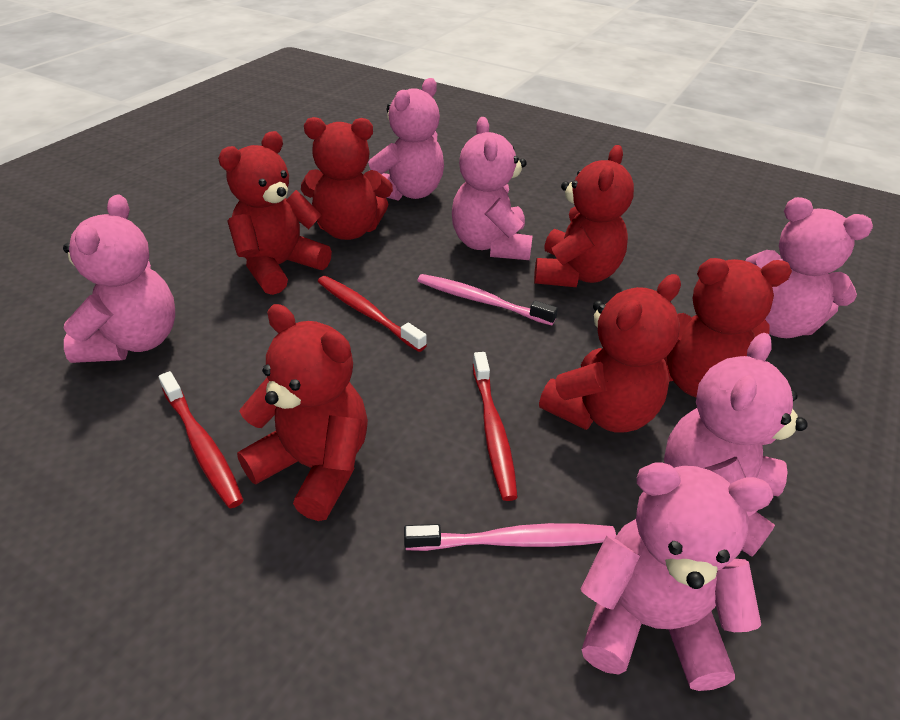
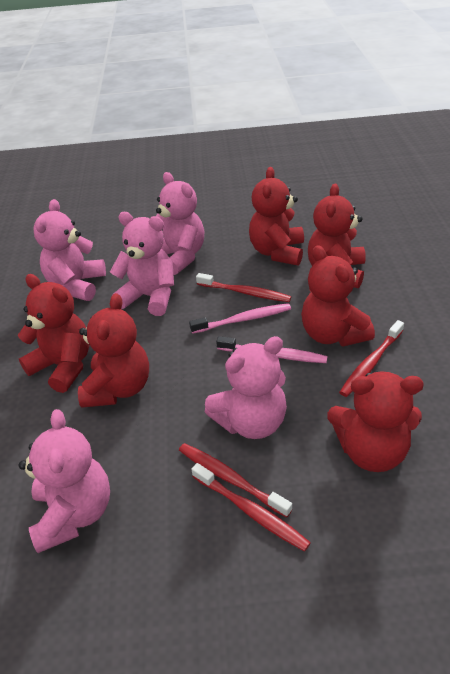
pink teddy bear: 6 -> 5
red toothbrush: 3 -> 4

